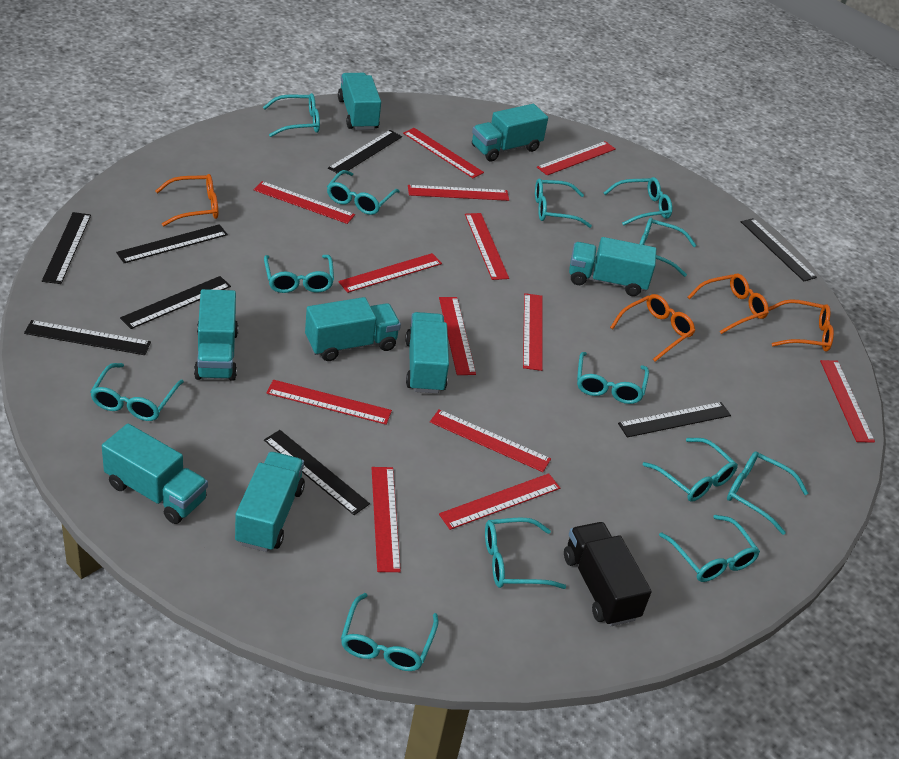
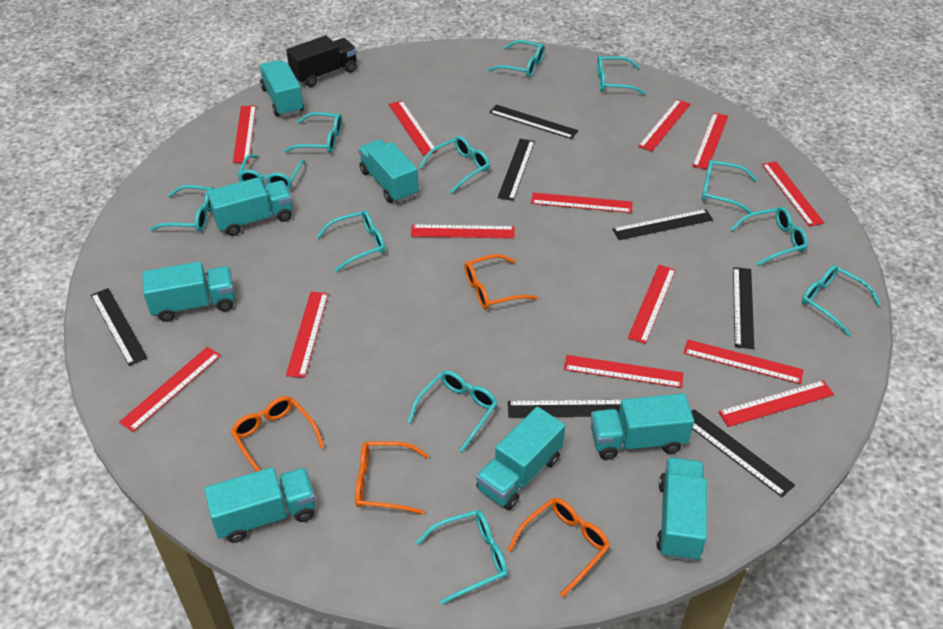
black ruler: 8 -> 7
turquoise glasses: 13 -> 12

